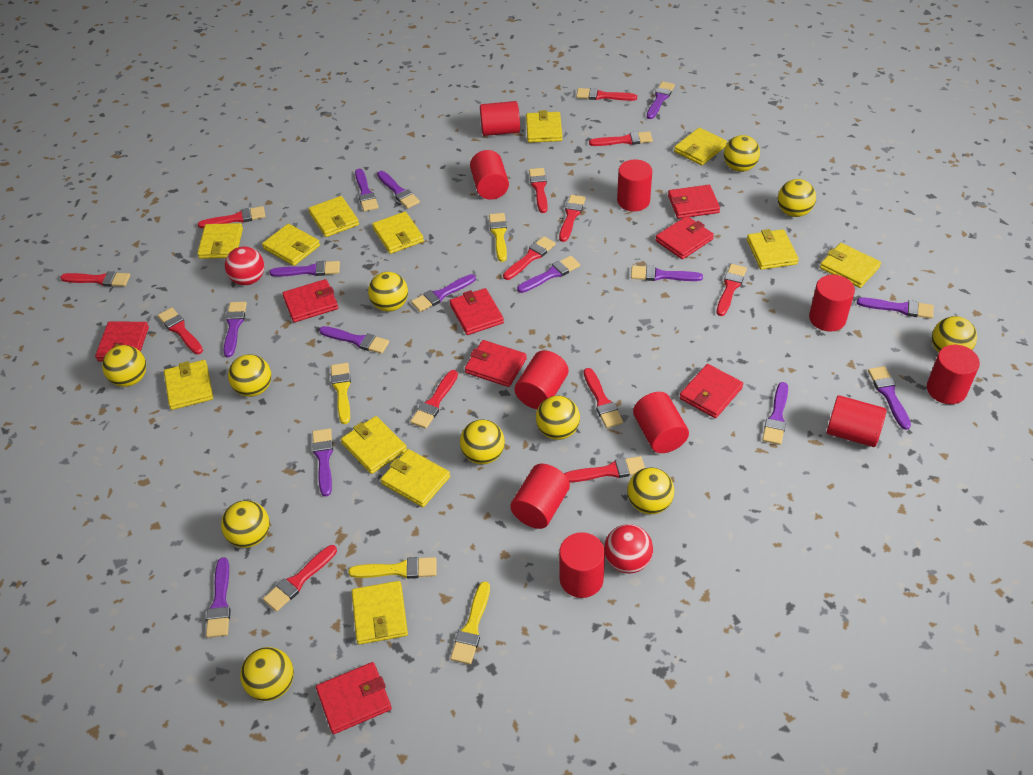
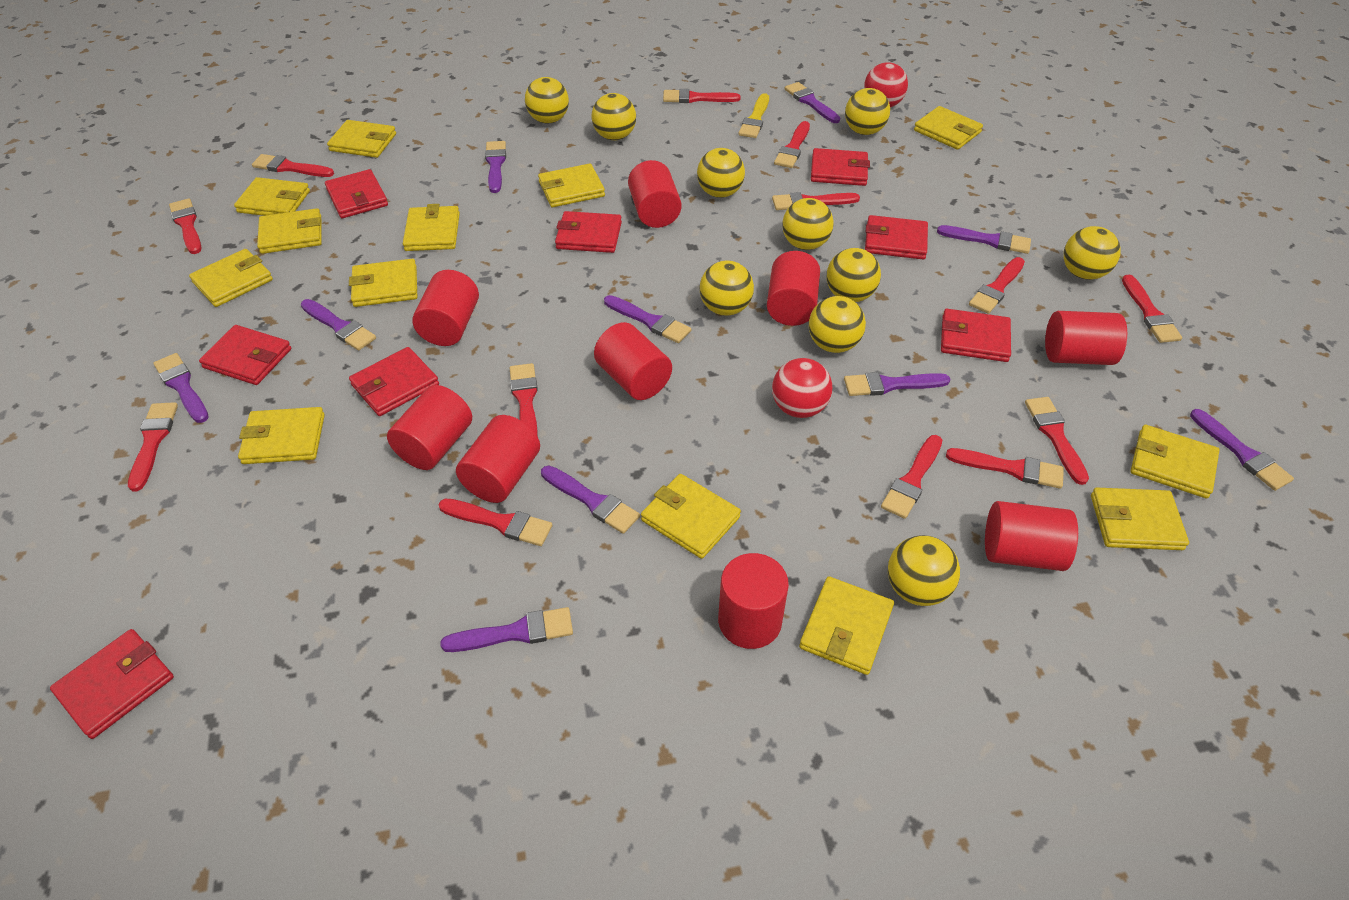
purple brush: 14 -> 10
red cylinder: 10 -> 9
yellow ball: 11 -> 10
yellow brush: 4 -> 1
yellow wallet: 12 -> 13

